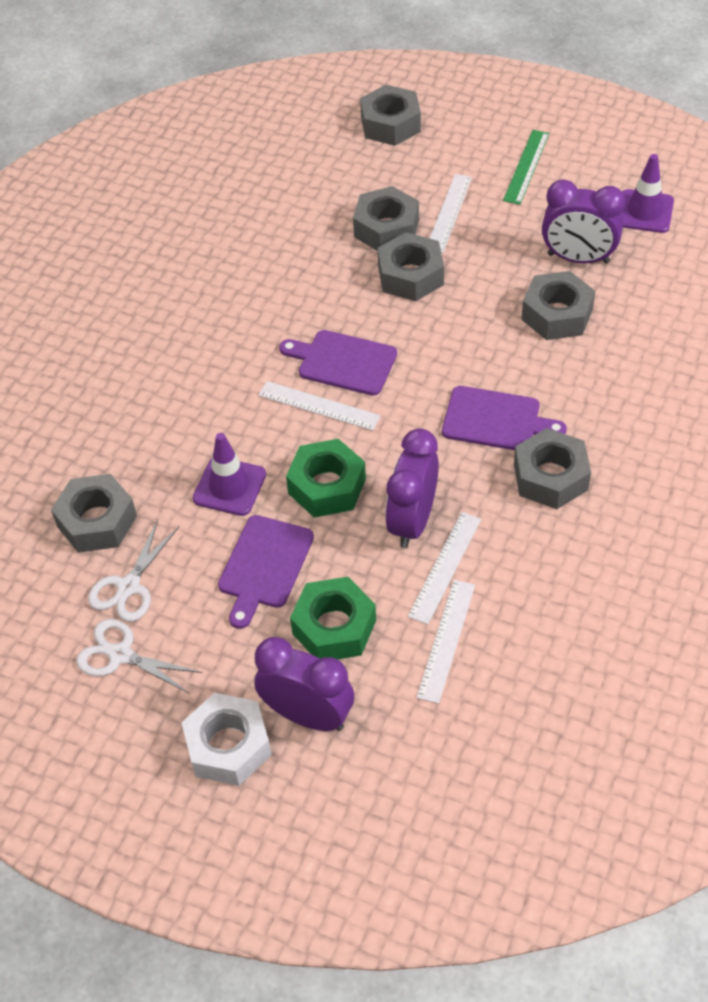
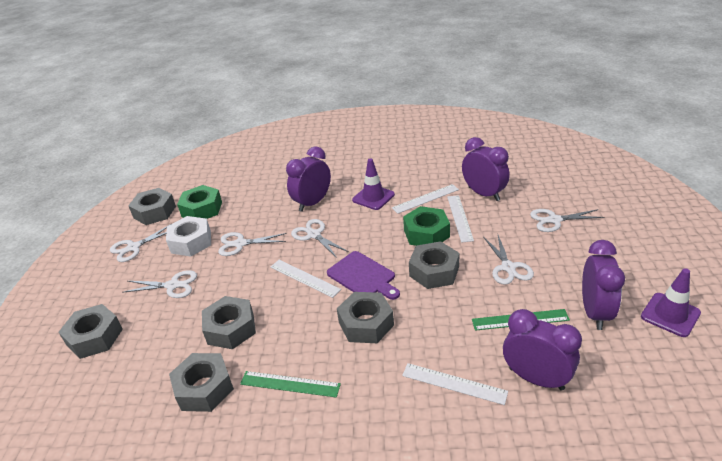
green ruler: 1 -> 2
purple clock: 3 -> 4
purple cutting board: 3 -> 1
white scissors: 2 -> 6

